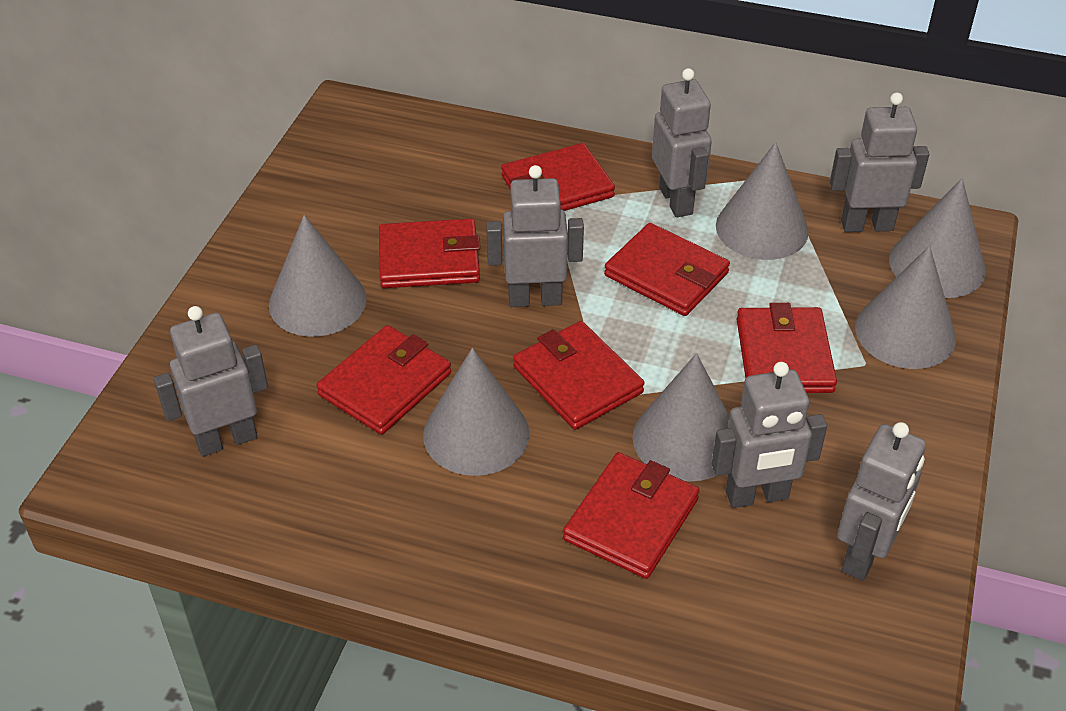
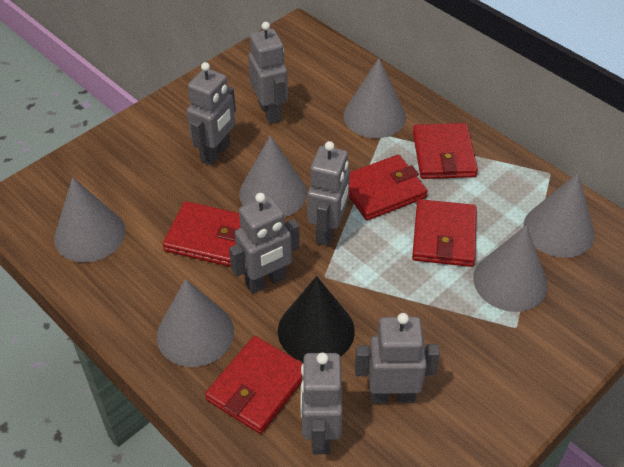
black cone: 0 -> 1
red wallet: 7 -> 5

